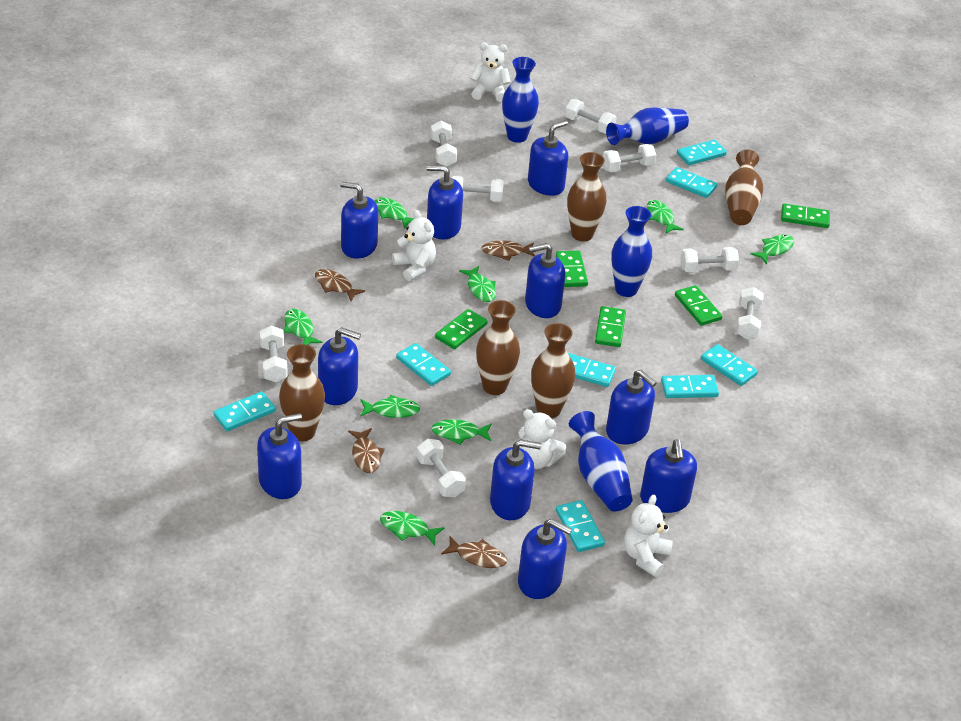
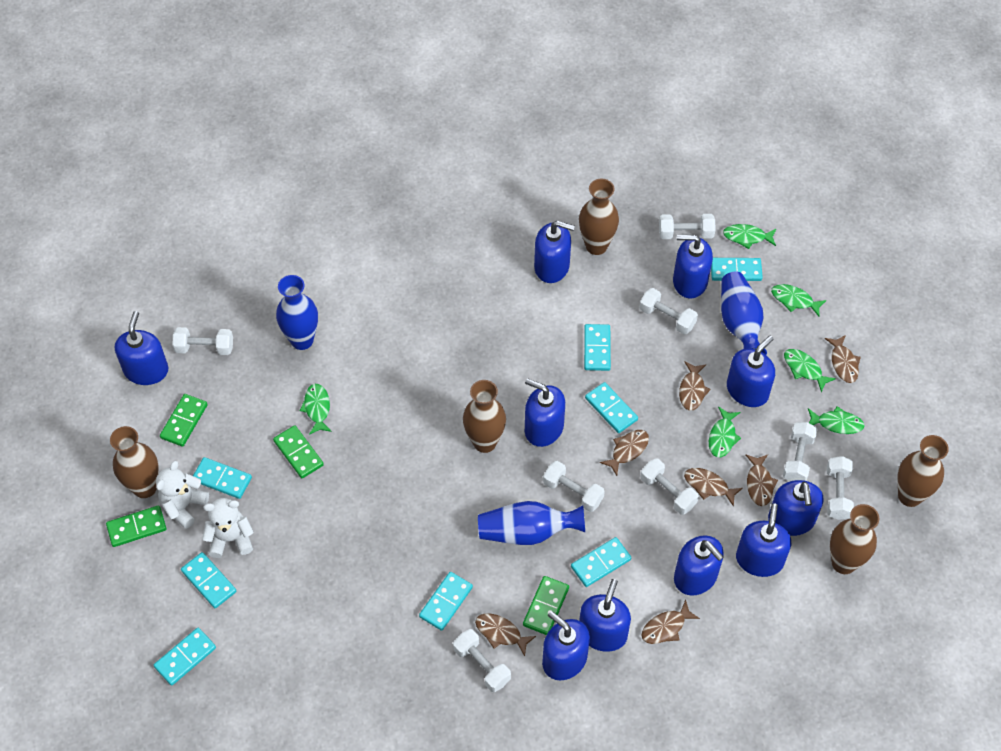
blue vase: 4 -> 3
brown fish: 4 -> 7
green domino: 5 -> 4
green fish: 8 -> 6
white teddy bear: 4 -> 2

